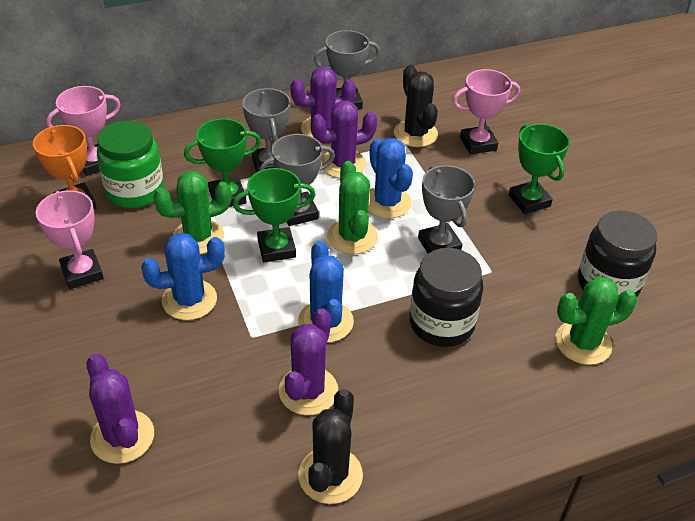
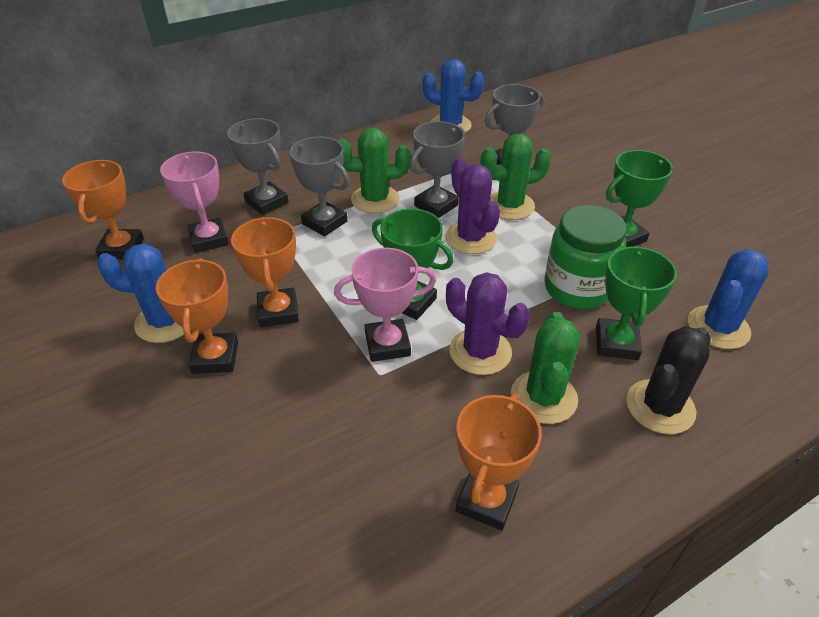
black cactus: 2 -> 1
black jar: 2 -> 0
orange trophy: 1 -> 4
pink trophy: 3 -> 2
purple cactus: 4 -> 2

